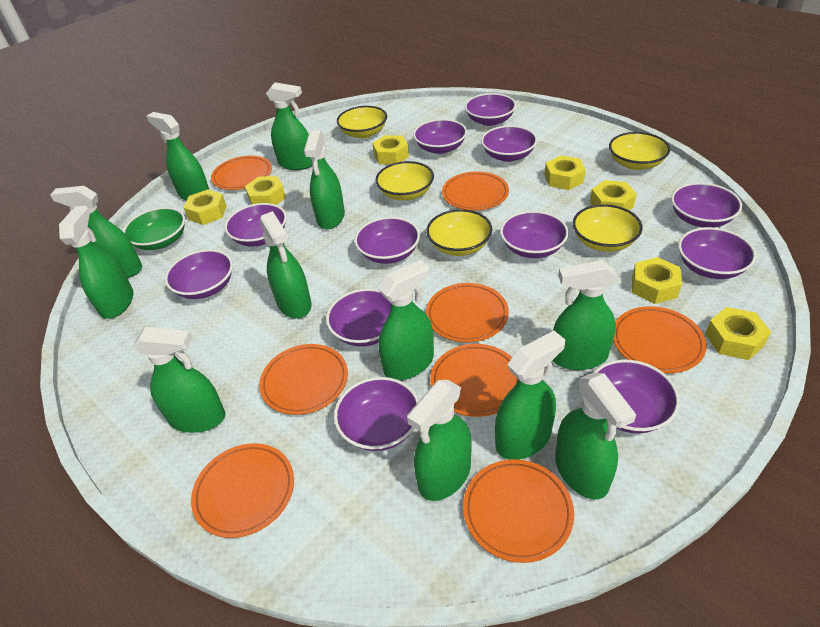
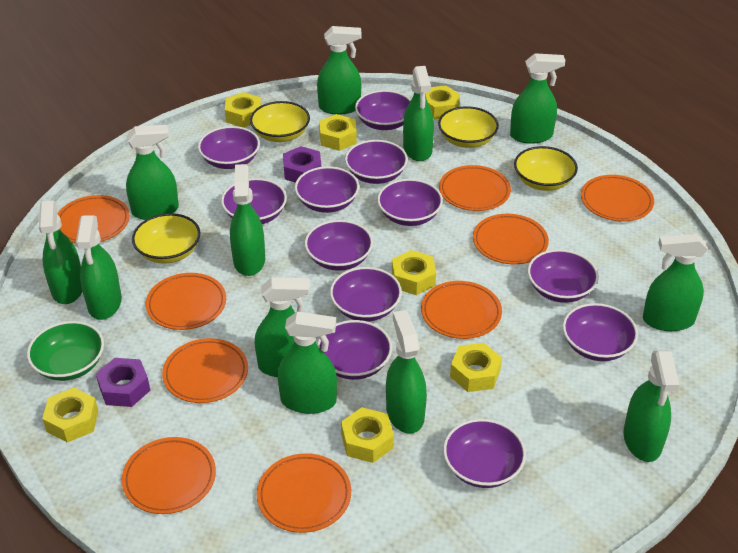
orange plate: 8 -> 9
purple nut: 0 -> 2
yellow bowl: 5 -> 4

